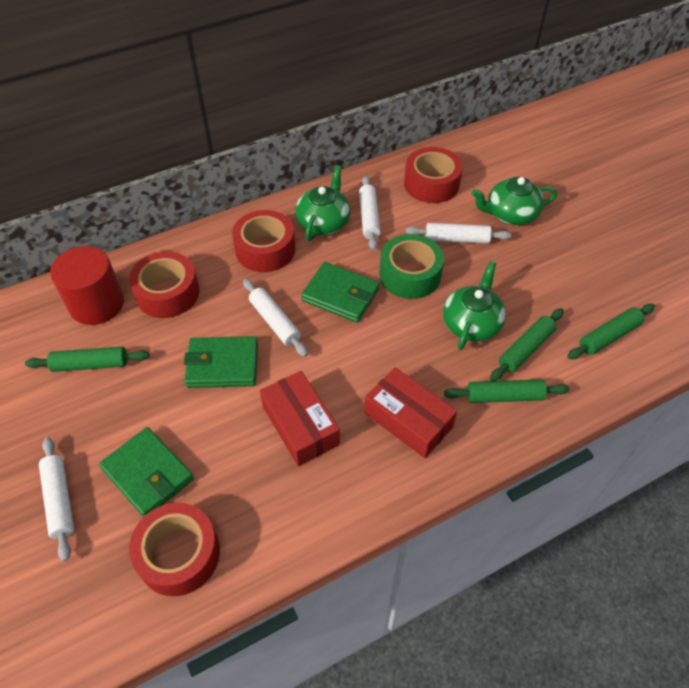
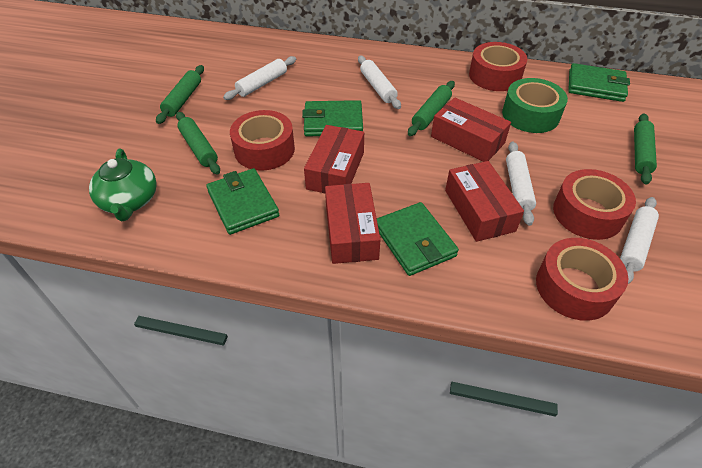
green teapot: 3 -> 1
green wallet: 3 -> 4
red box: 2 -> 4
red cylinder: 1 -> 0

